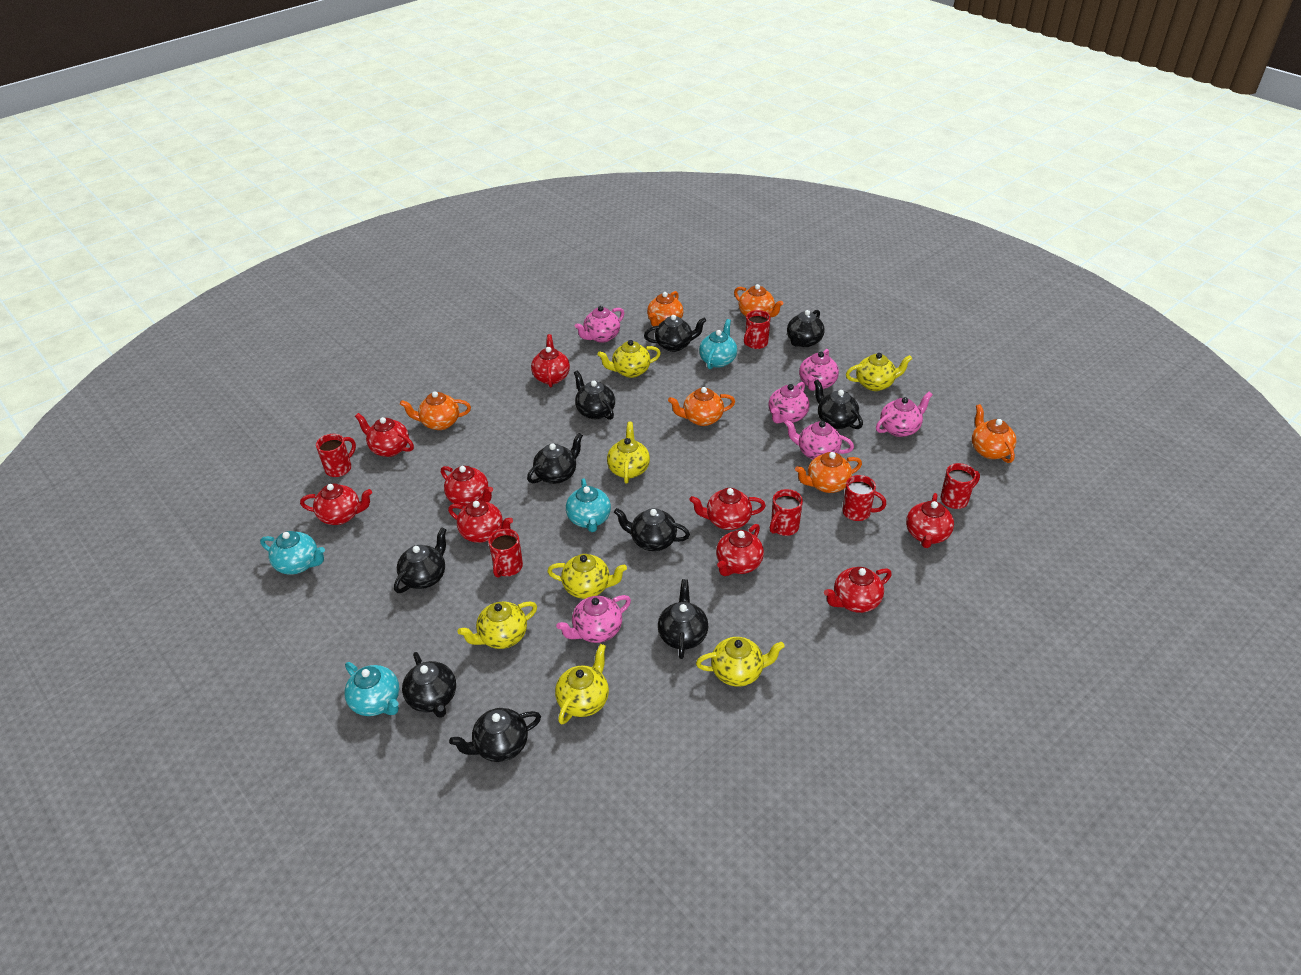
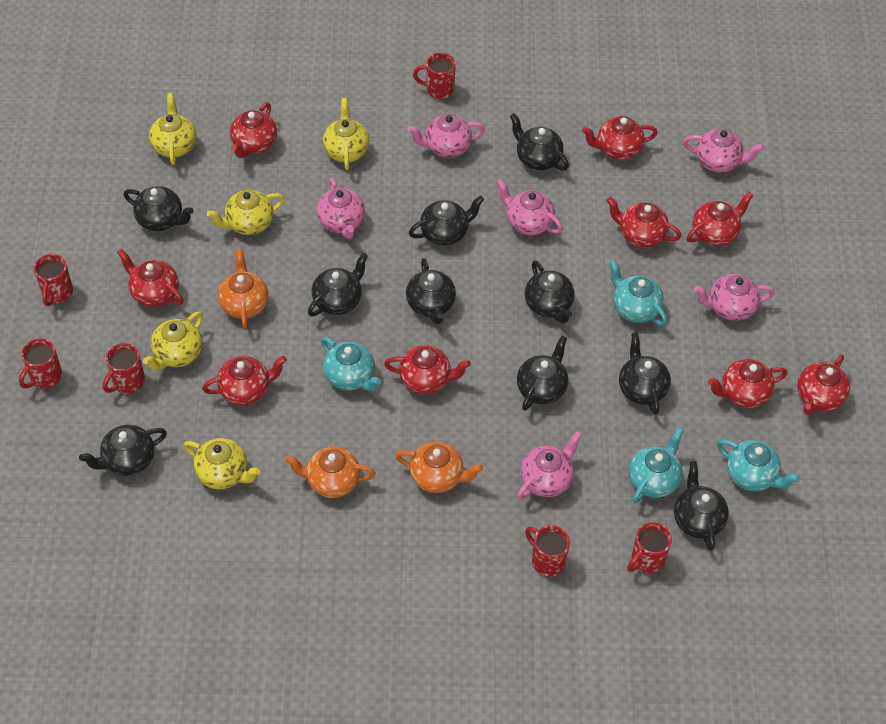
orange teapot: 6 -> 3
yellow teapot: 7 -> 5

